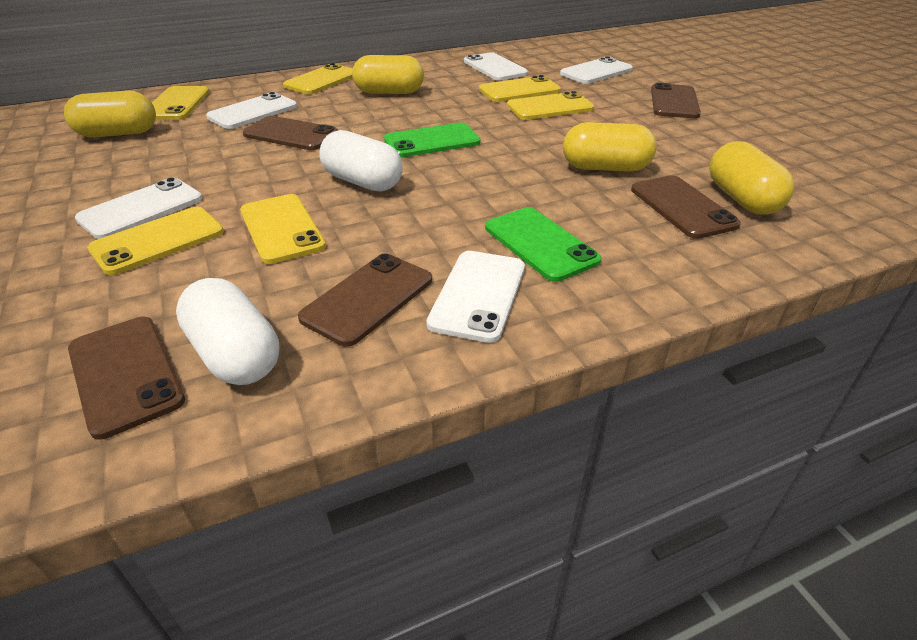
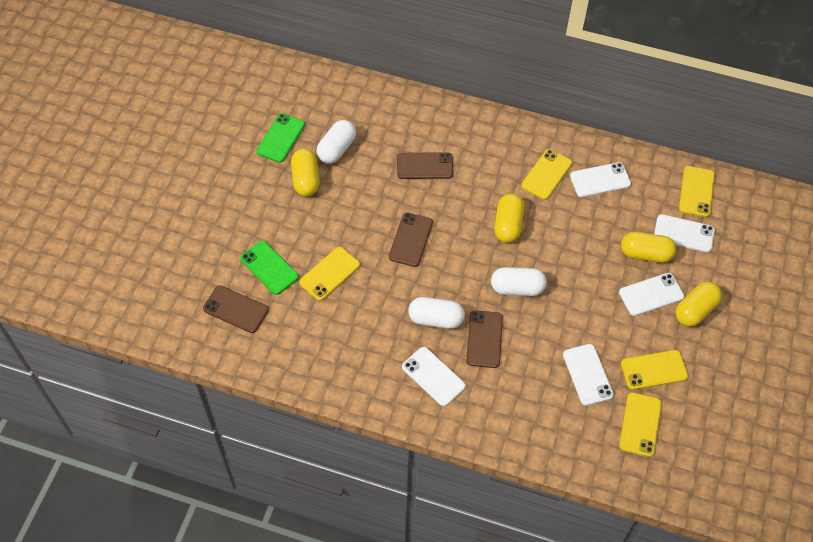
brown phone: 5 -> 4
white capsule: 2 -> 3
yellow phone: 6 -> 5

